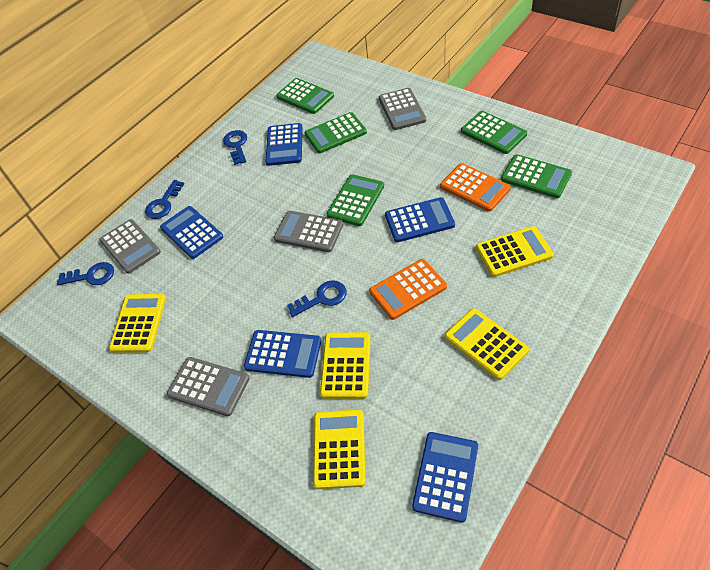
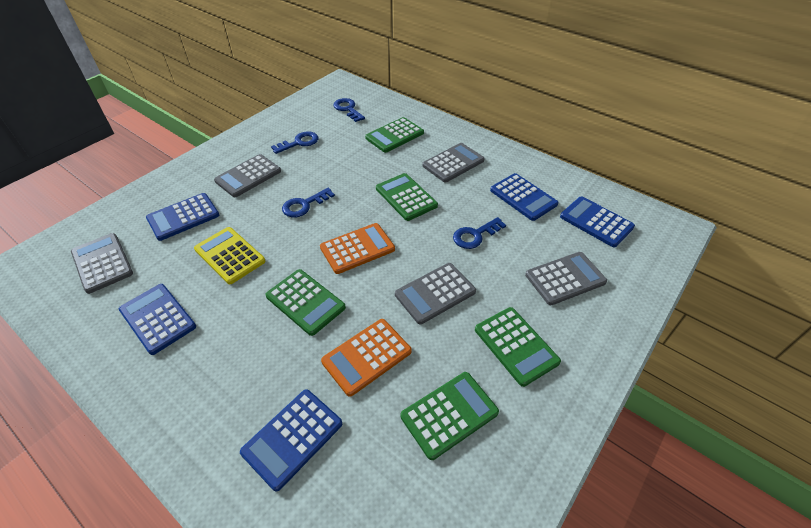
grey calculator: 4 -> 5
yellow calculator: 5 -> 1

